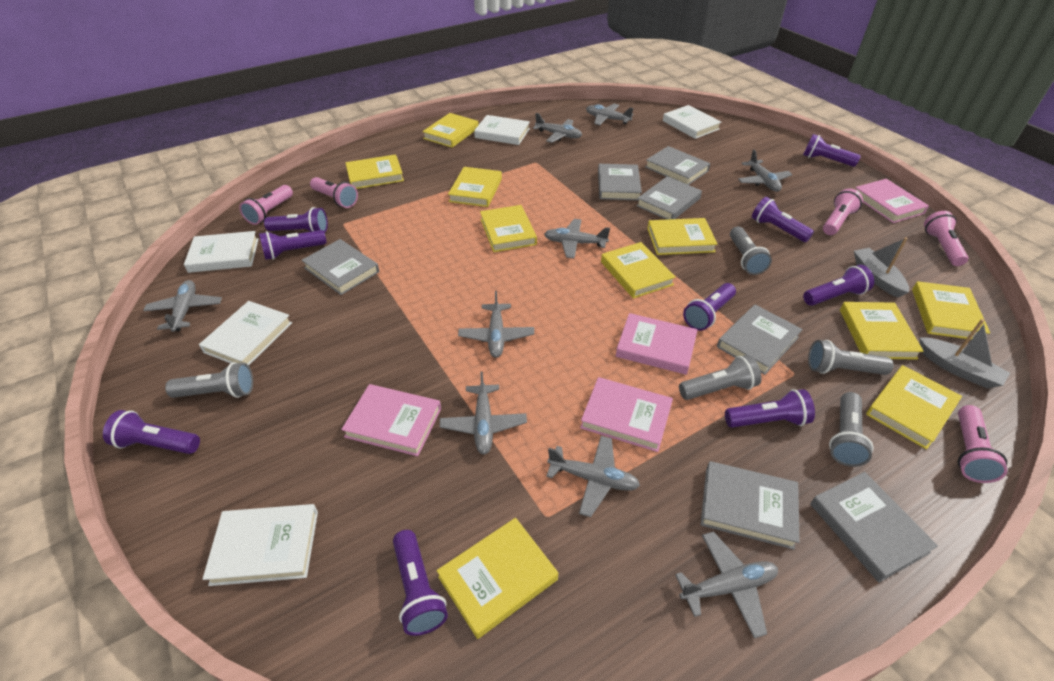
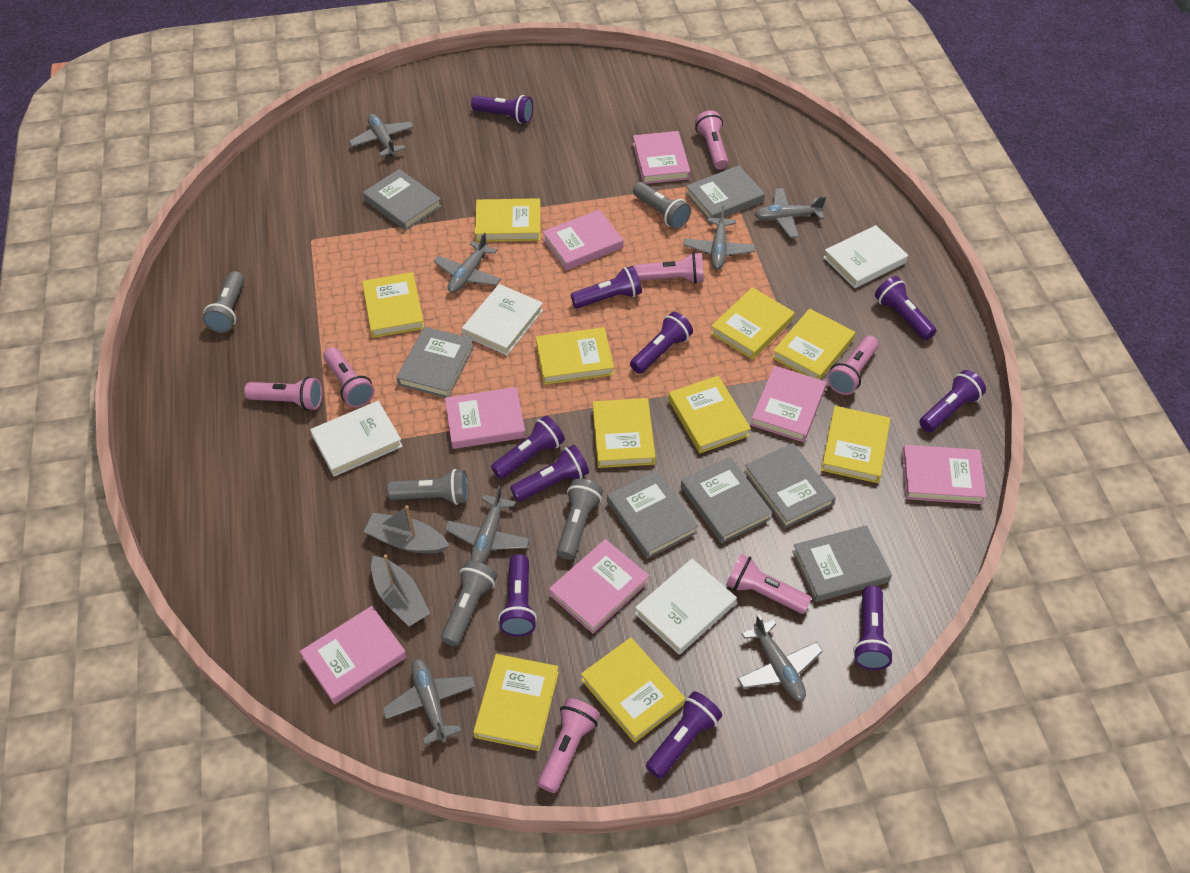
grey plane: 9 -> 7
pink book: 4 -> 7
pink flashlight: 5 -> 7
purple flashlight: 9 -> 10
white book: 5 -> 4

